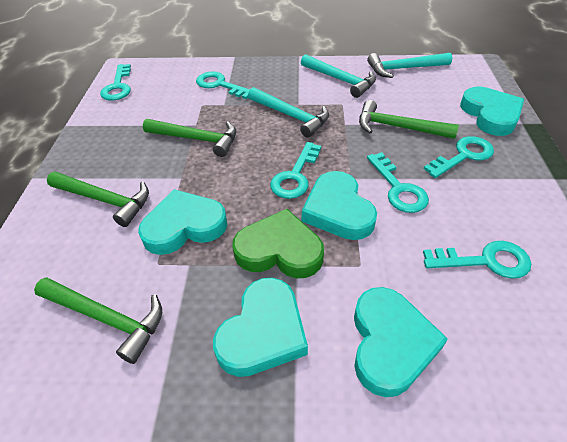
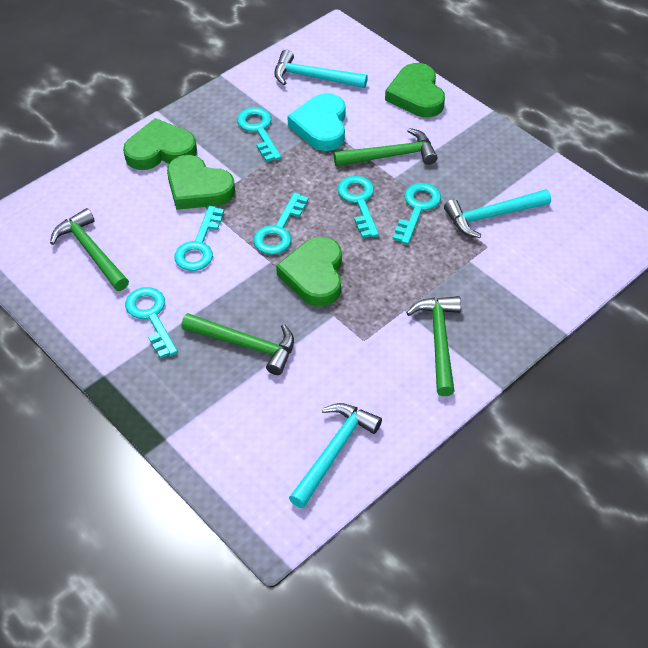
green heart: 1 -> 4
turquoise heart: 5 -> 1

